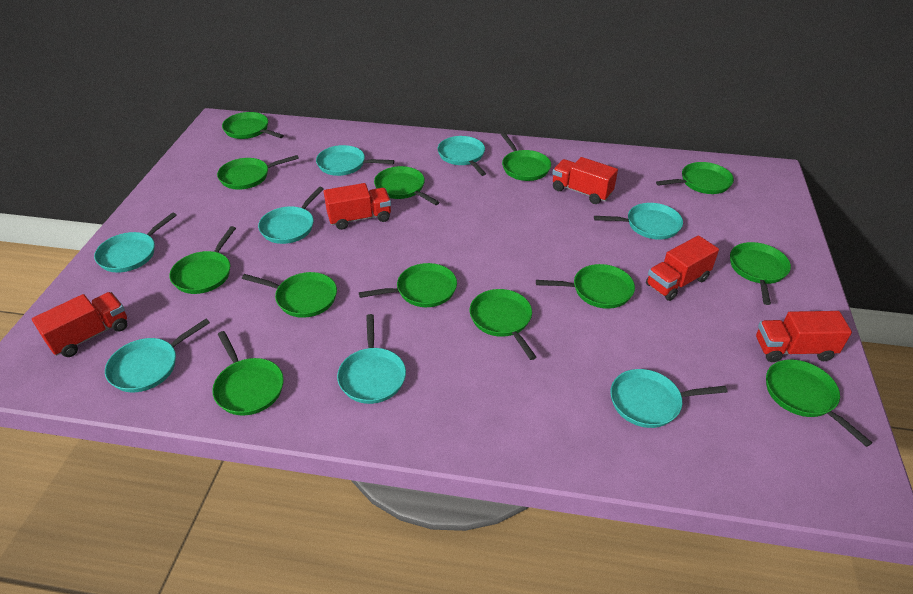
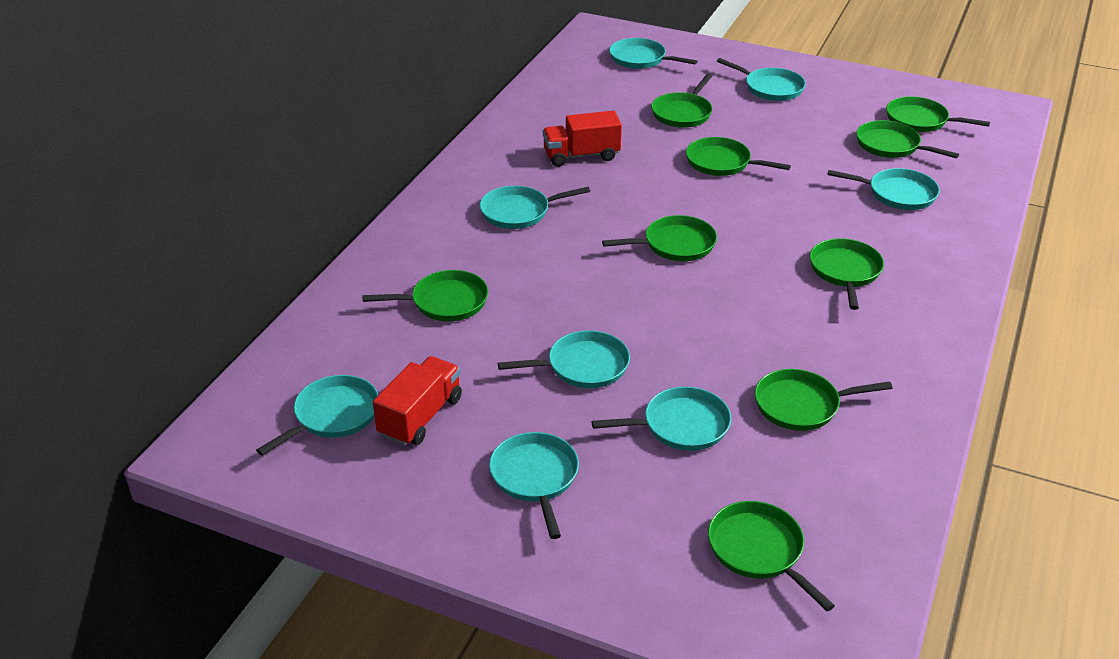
green pan: 13 -> 9
red truck: 5 -> 2

